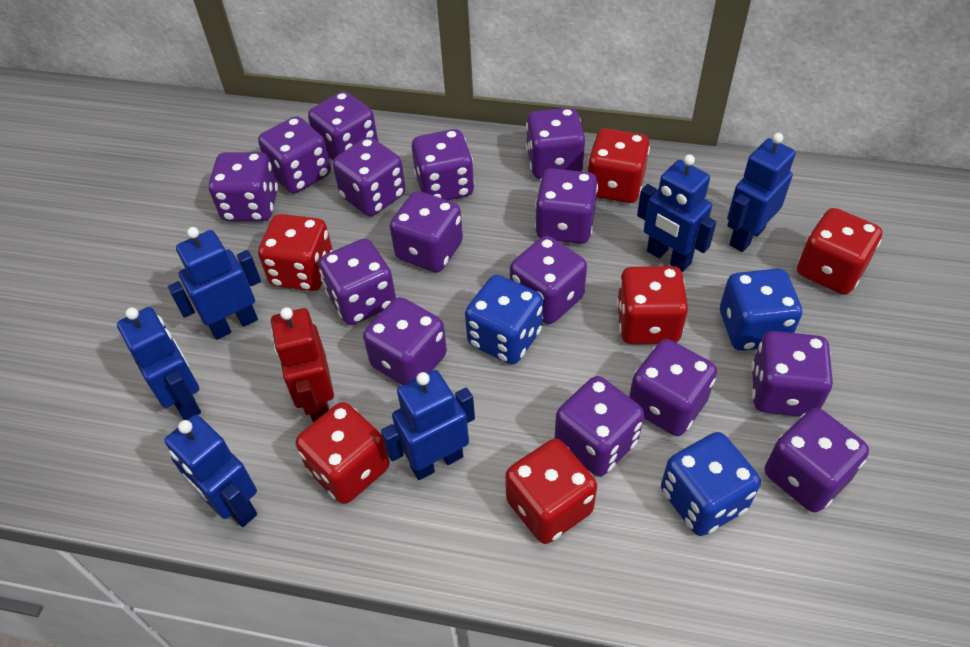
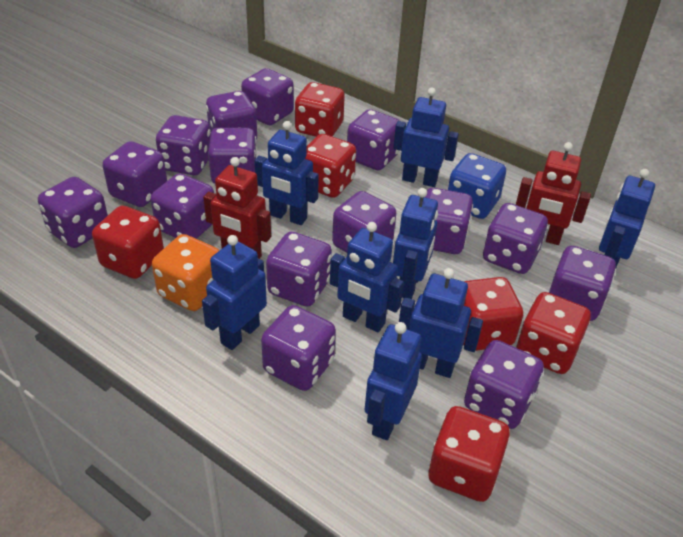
blue dice: 3 -> 1
blue robot: 6 -> 8
orange dice: 0 -> 1
red robot: 1 -> 2

